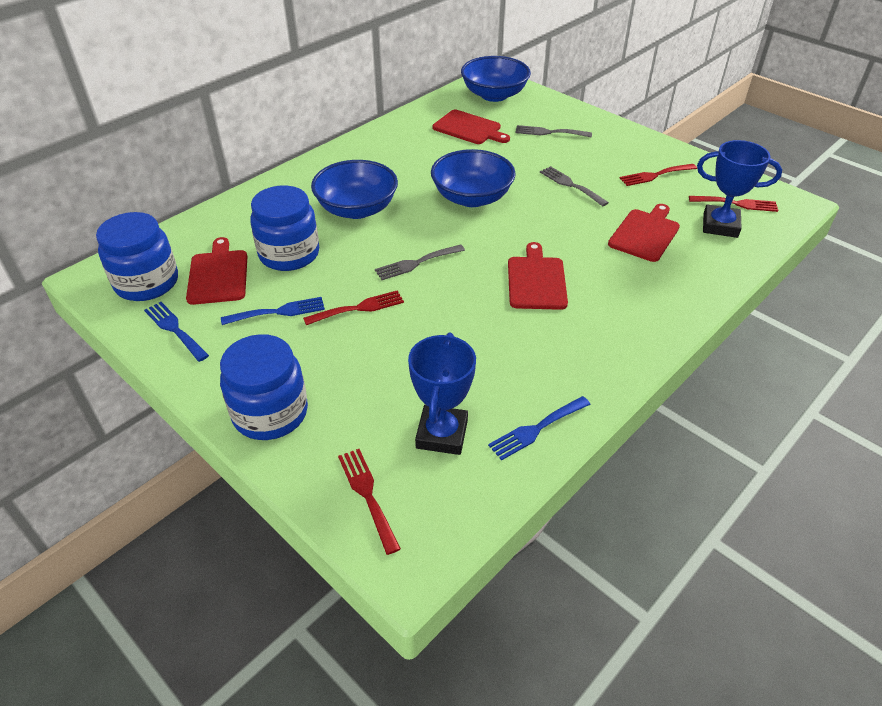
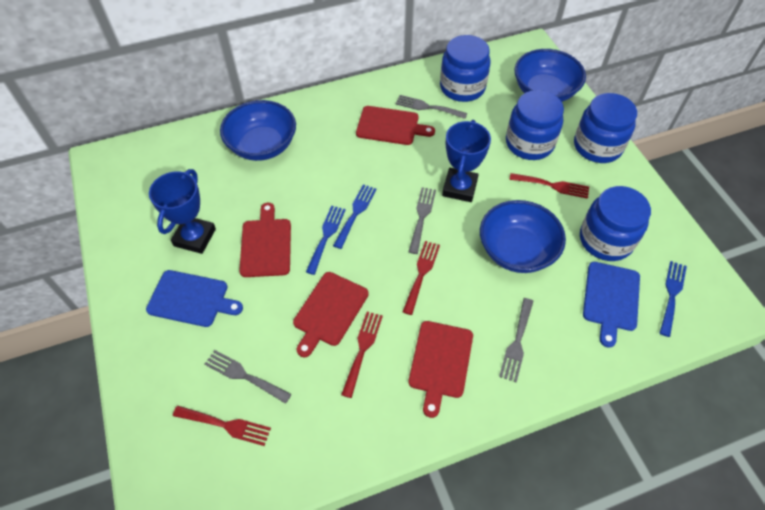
blue cutting board: 0 -> 2
blue jar: 3 -> 4
grey fork: 3 -> 4

